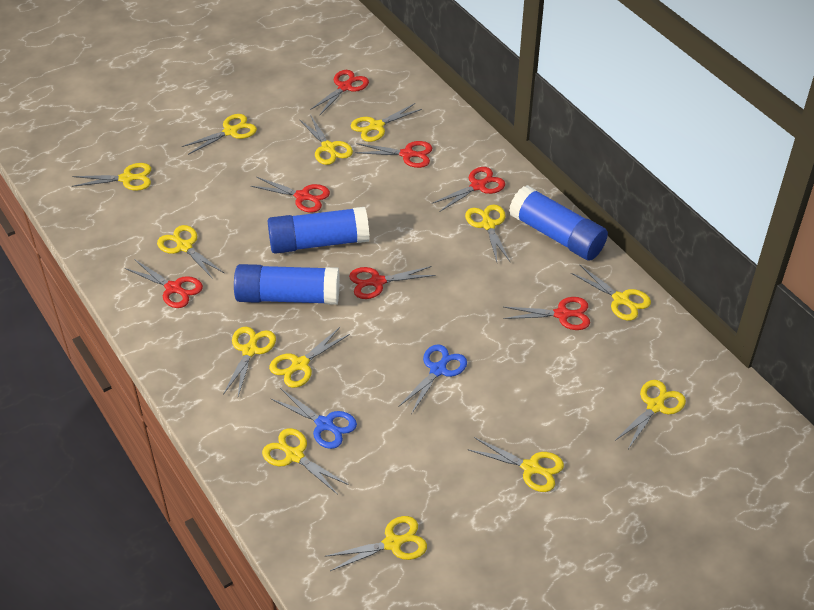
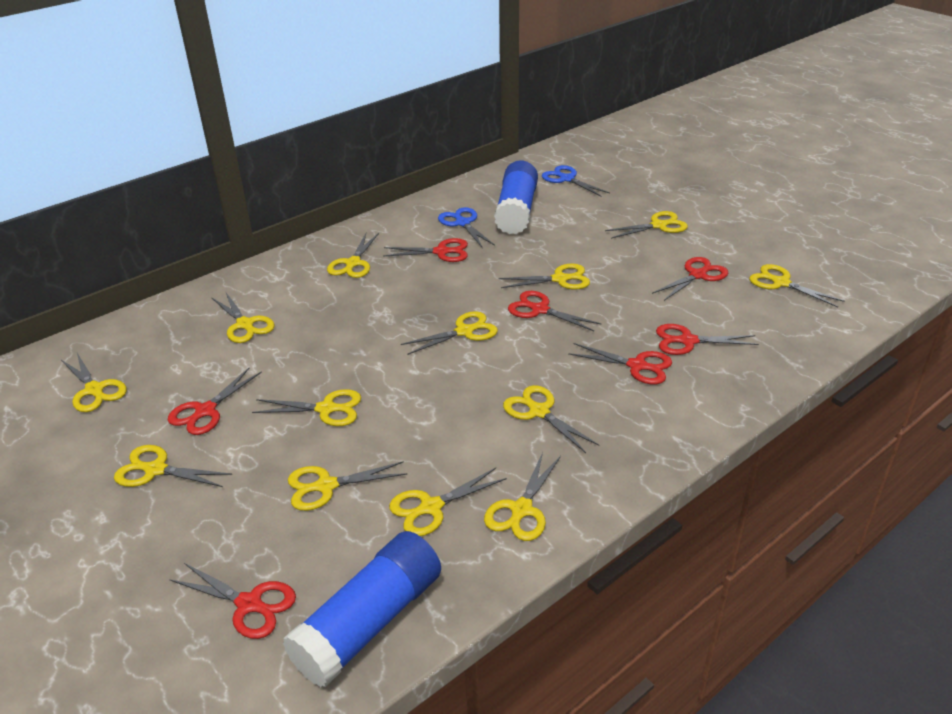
blue glue stick: 3 -> 2

